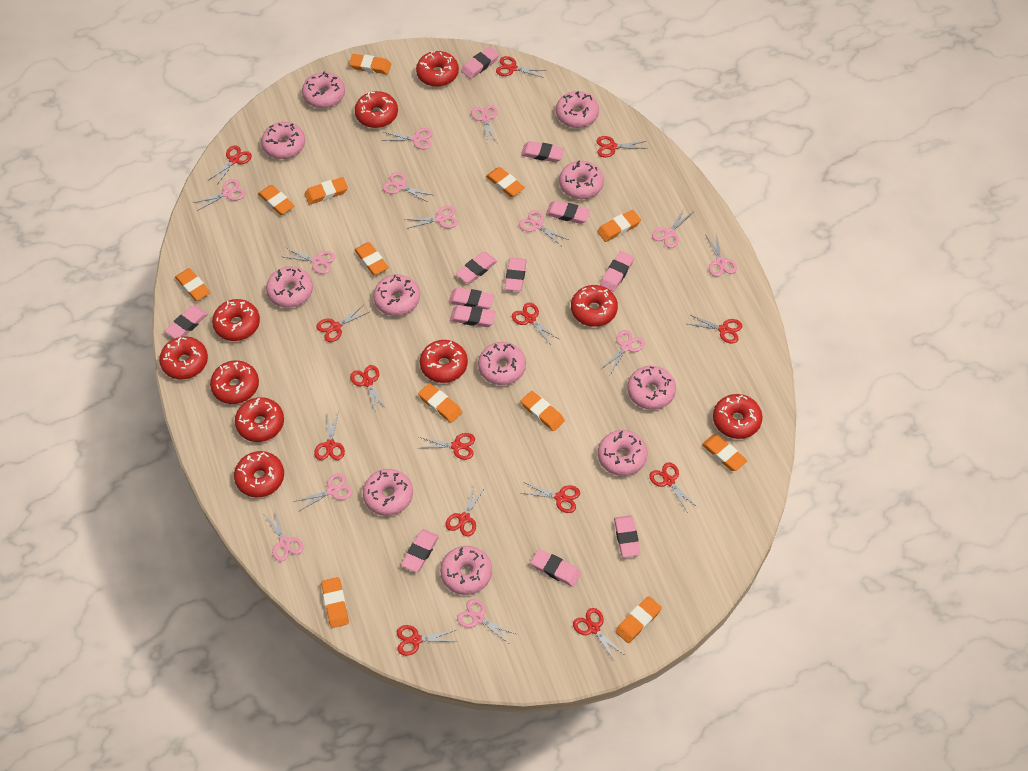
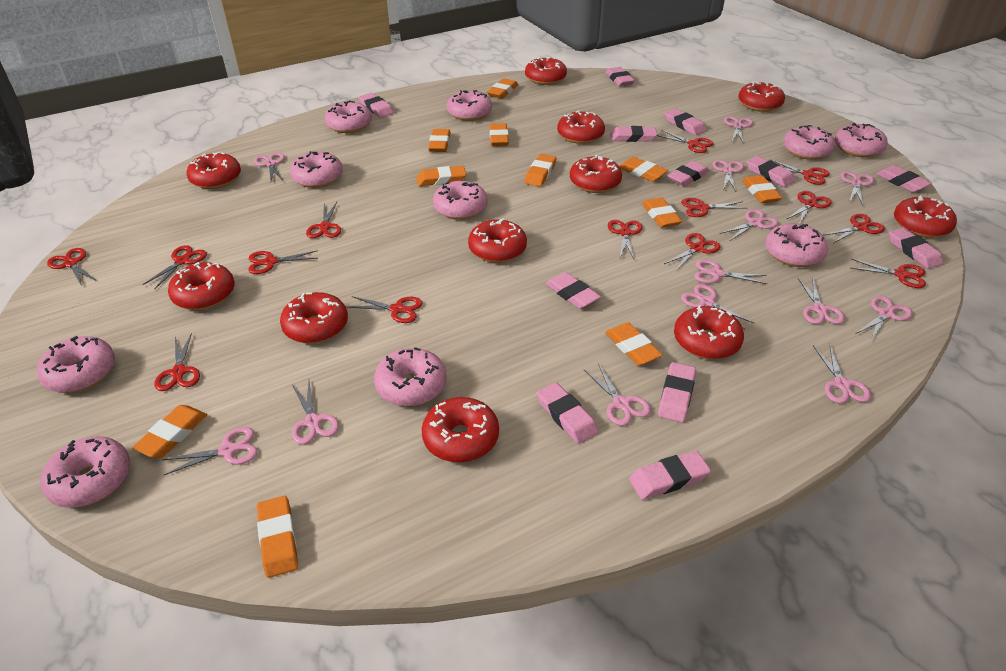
orange eraser: 12 -> 11
pink donut: 11 -> 10
red donut: 10 -> 11

